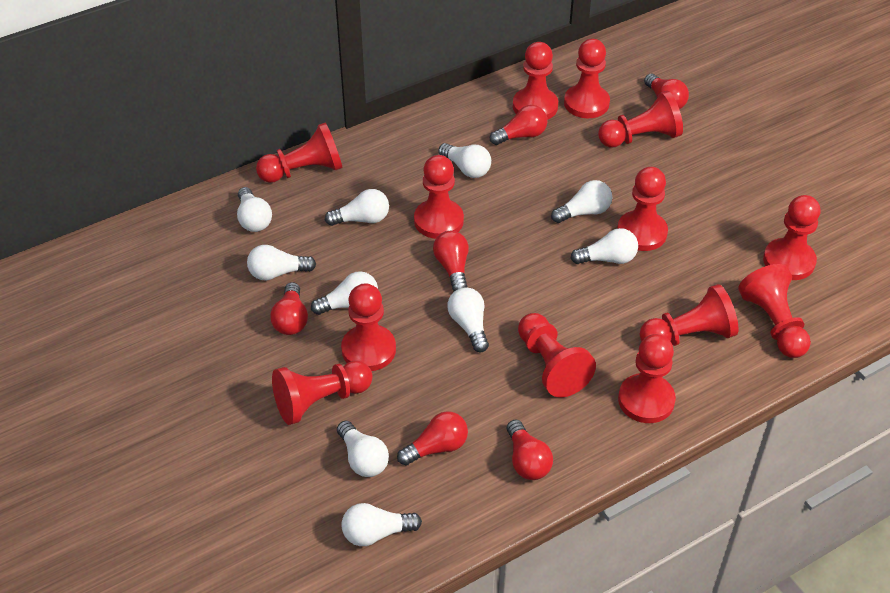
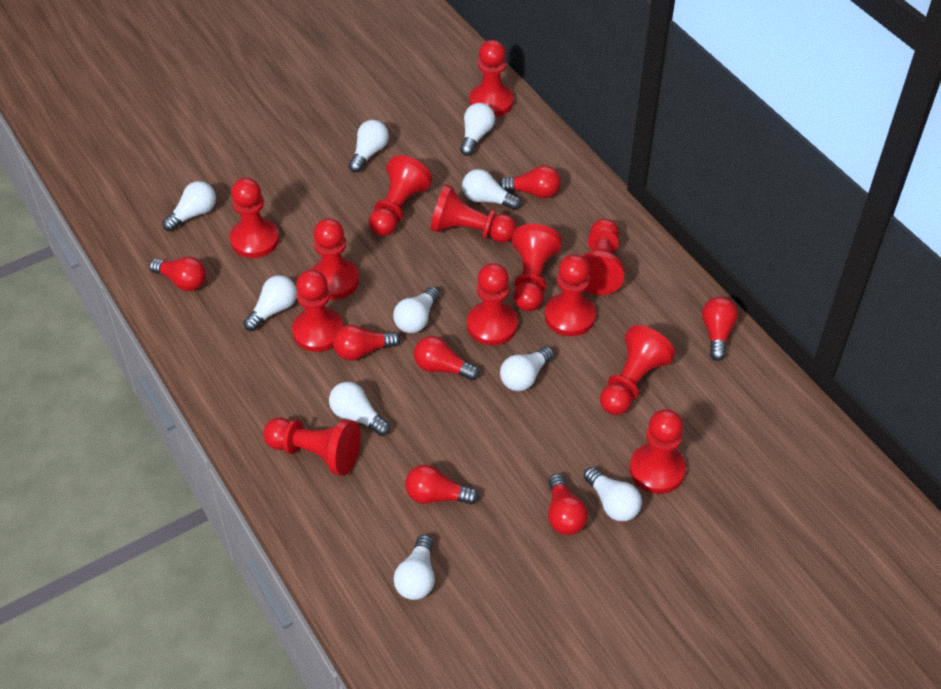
red light bulb: 6 -> 7

